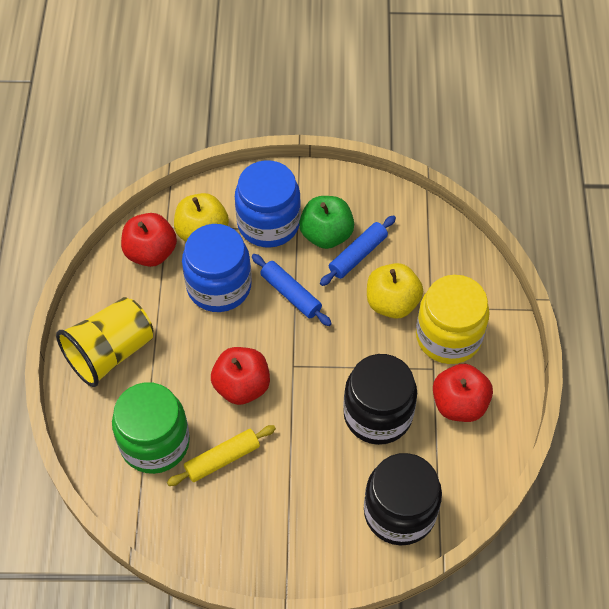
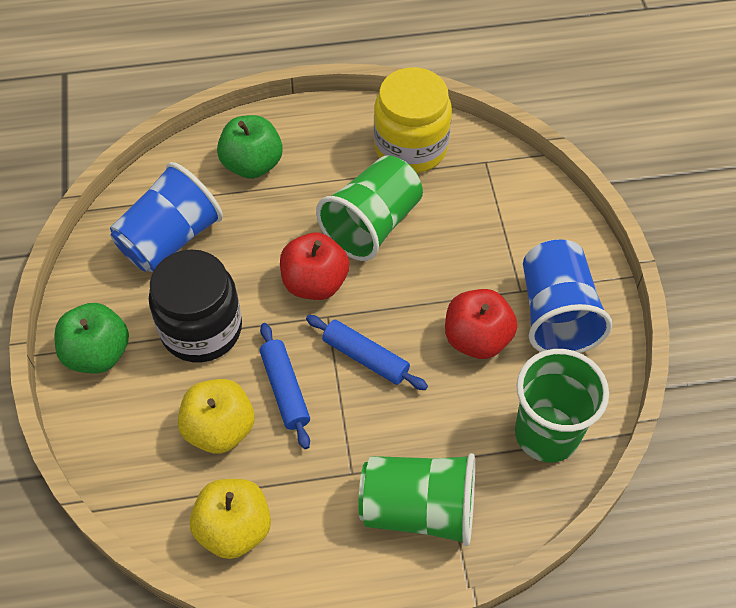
black jar: 2 -> 1
blue cup: 0 -> 2
blue jar: 2 -> 0
green apple: 1 -> 2
green cup: 0 -> 3
green jar: 1 -> 0
red apple: 3 -> 2
yellow cup: 1 -> 0
yellow rolling pin: 1 -> 0

